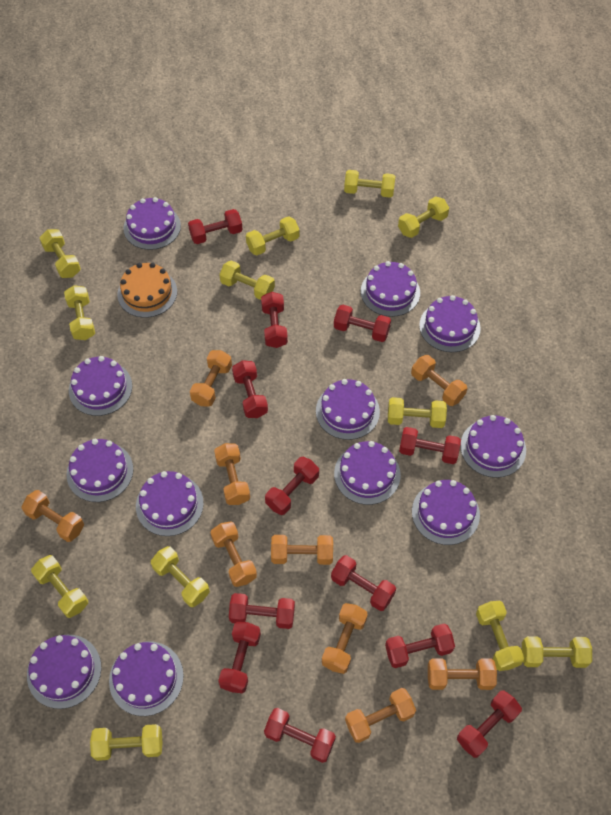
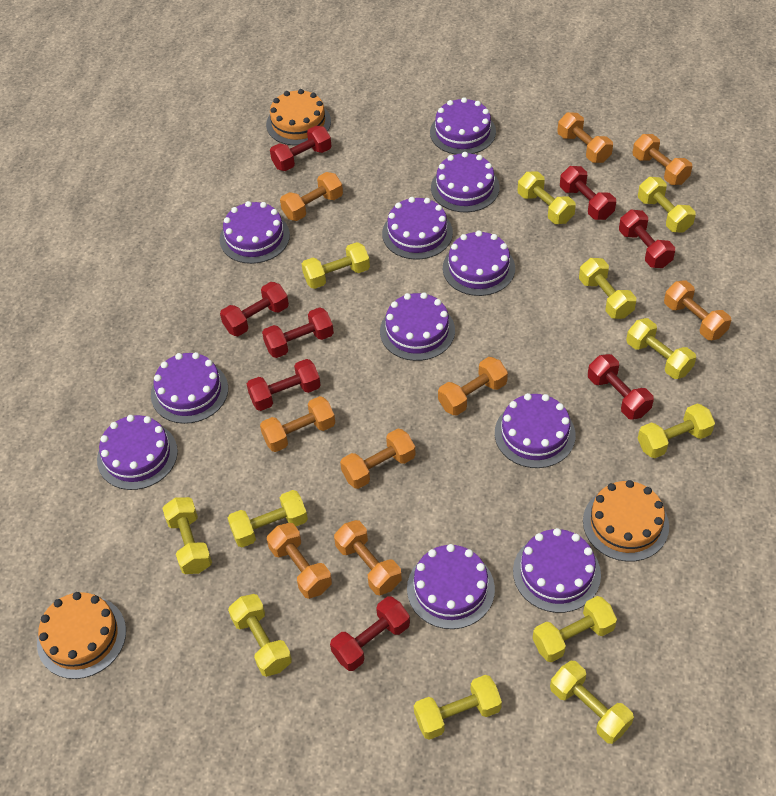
orange cake: 1 -> 3
purple cake: 12 -> 11
red dumbbell: 12 -> 8

